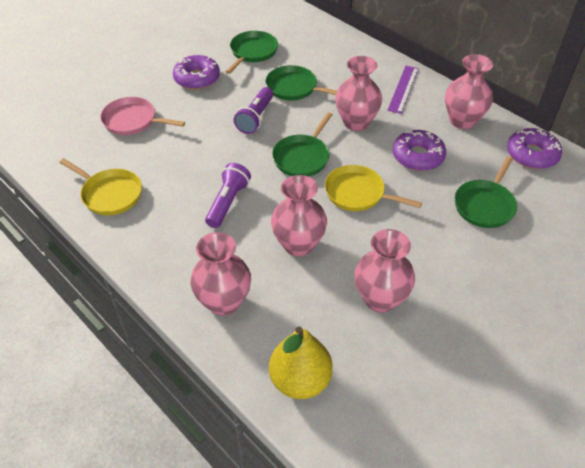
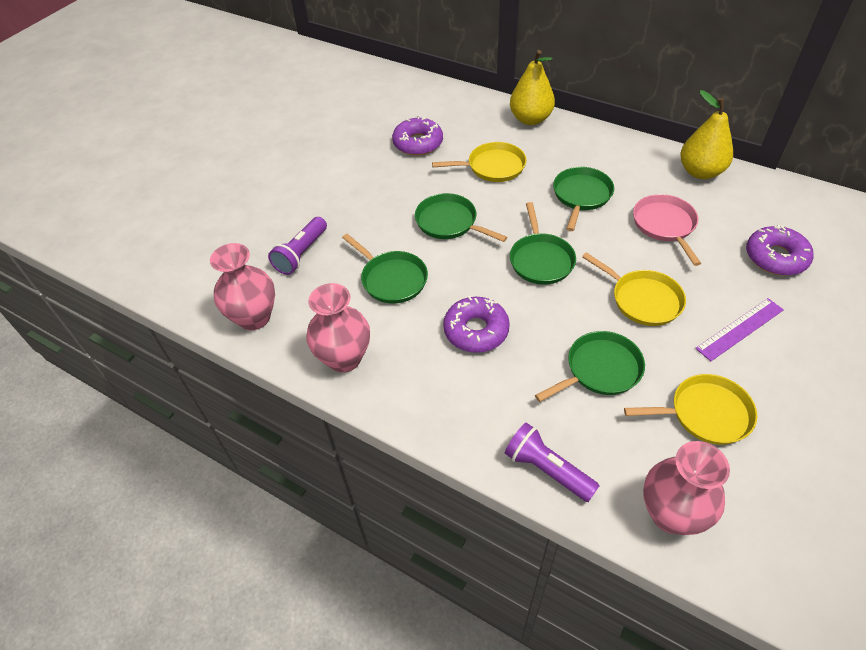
green pan: 4 -> 5
pink vase: 5 -> 3
yellow pan: 2 -> 3
yellow pear: 1 -> 2

